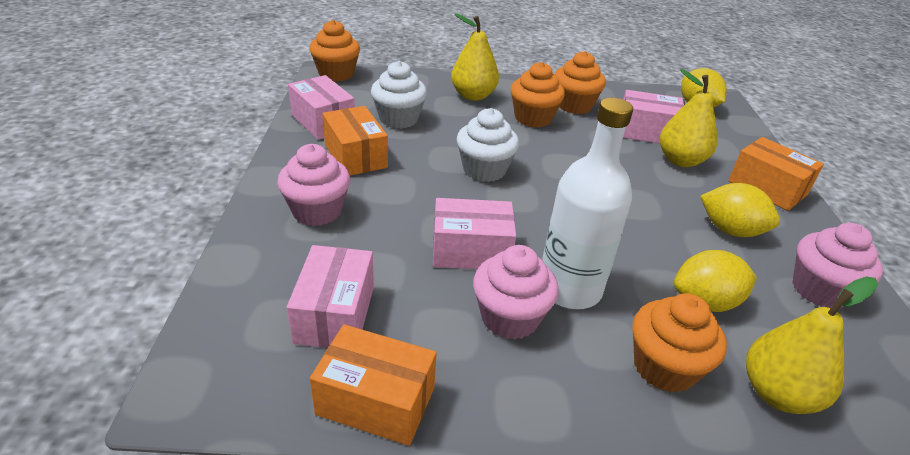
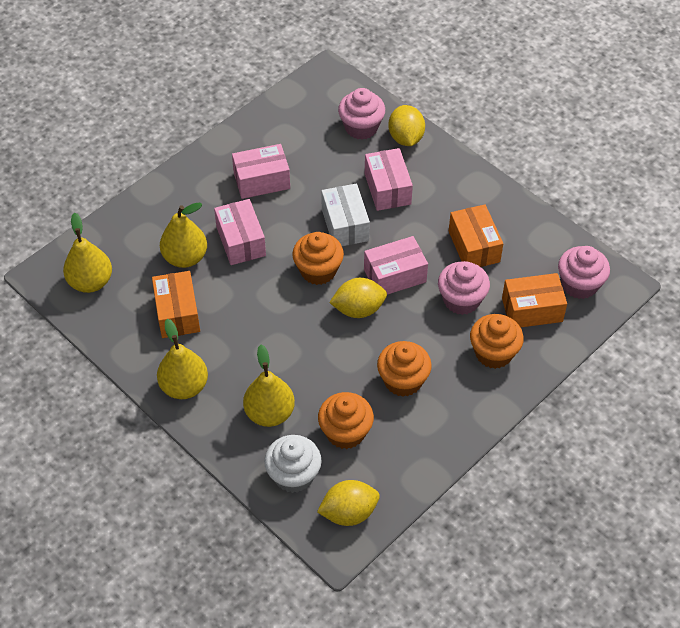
white bottle: 1 -> 0
white box: 0 -> 1
white cupcake: 2 -> 1
yellow pear: 3 -> 4

